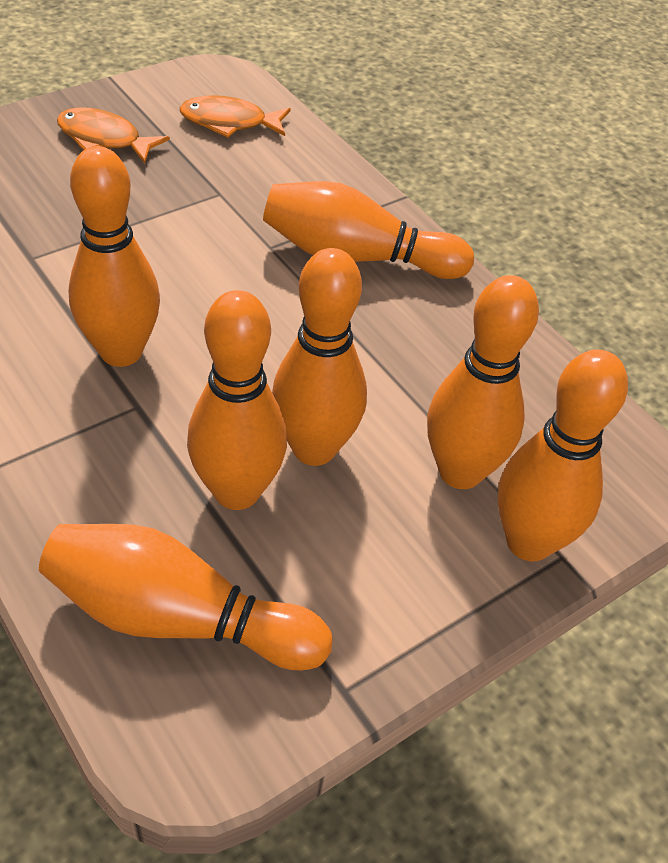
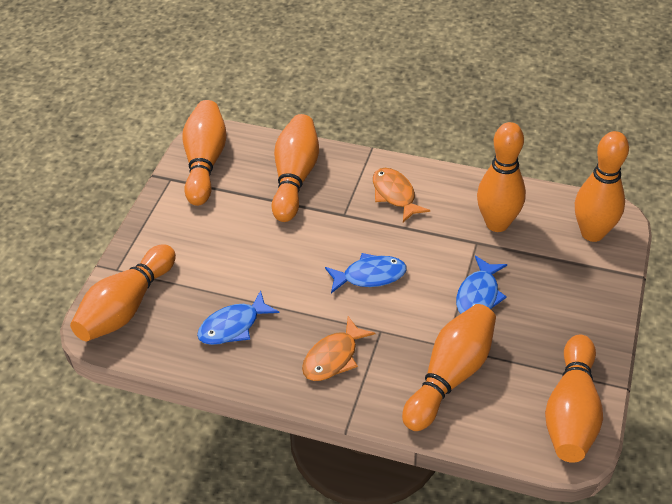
blue fish: 0 -> 3

